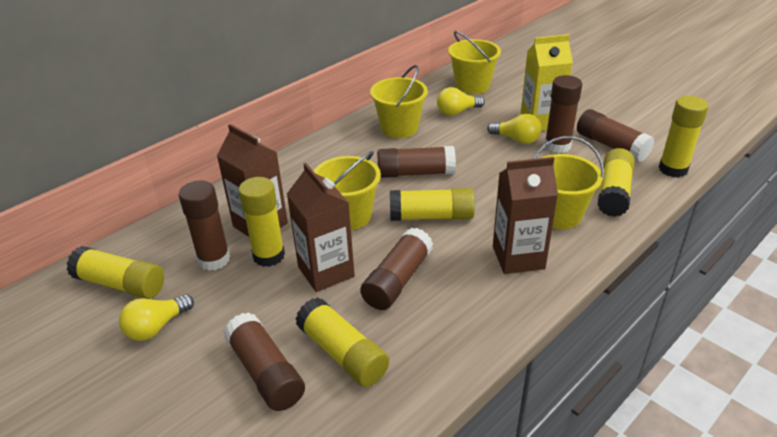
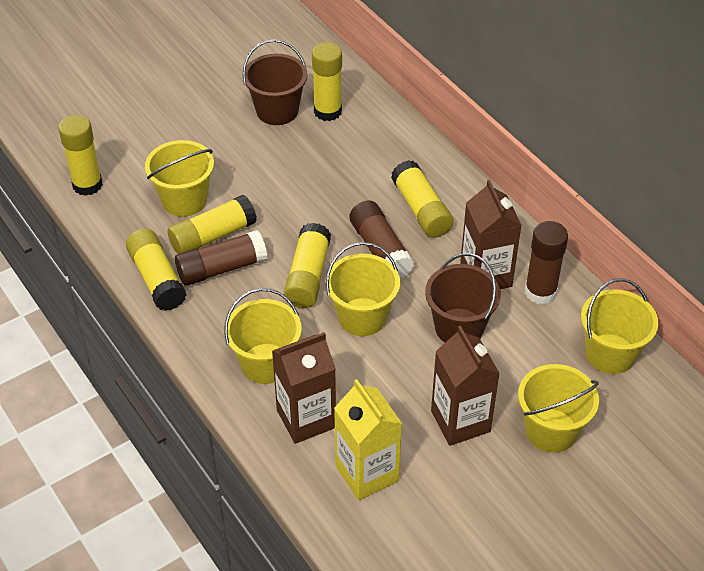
brown bucket: 0 -> 2
brown glue stick: 6 -> 3
yellow bucket: 4 -> 5
yellow light bulb: 3 -> 0

